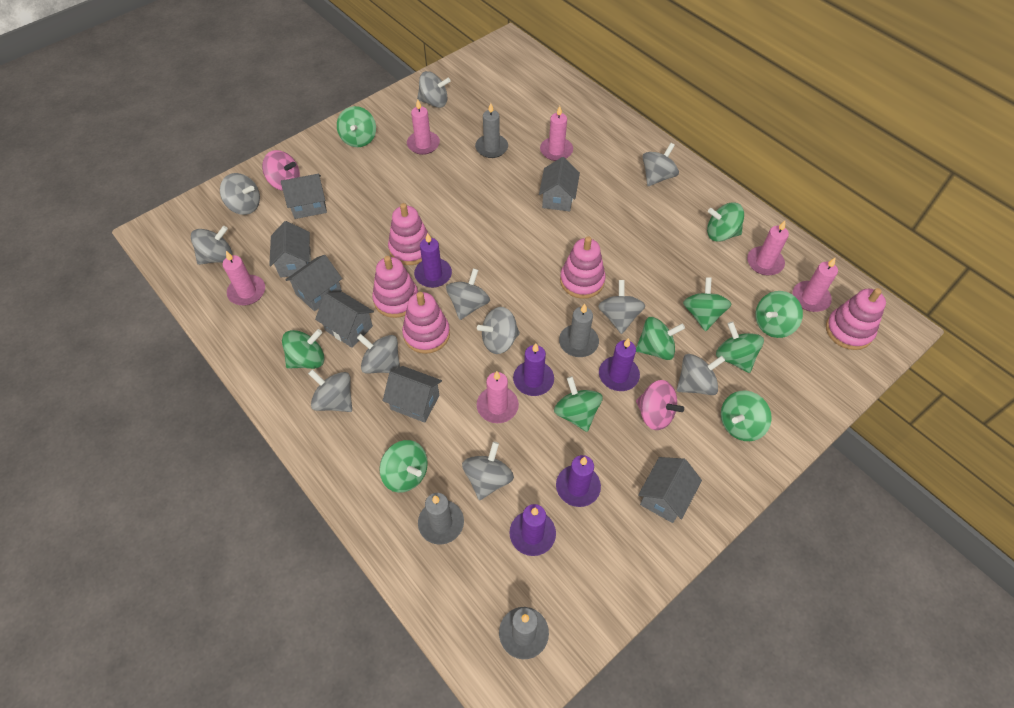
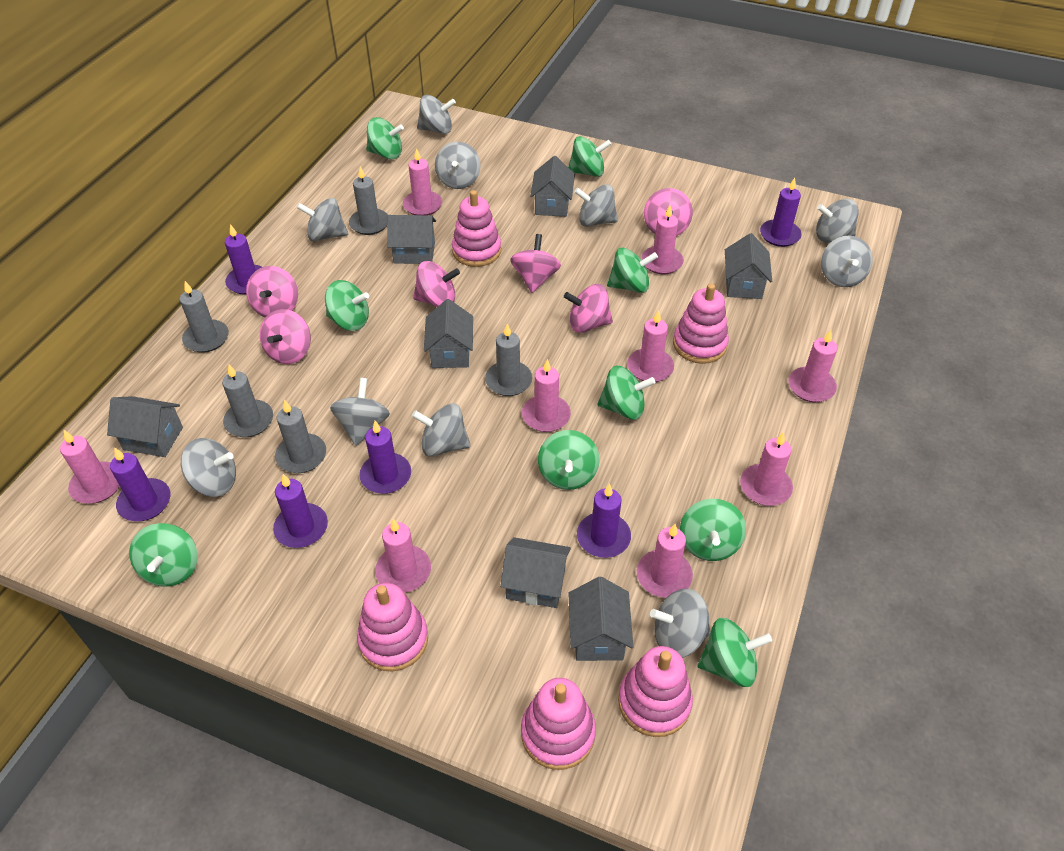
green spinning top: 10 -> 9
grey candle: 4 -> 5
grey spinning top: 11 -> 10
pink candle: 6 -> 9
pink spinning top: 2 -> 6
purple candle: 5 -> 6

